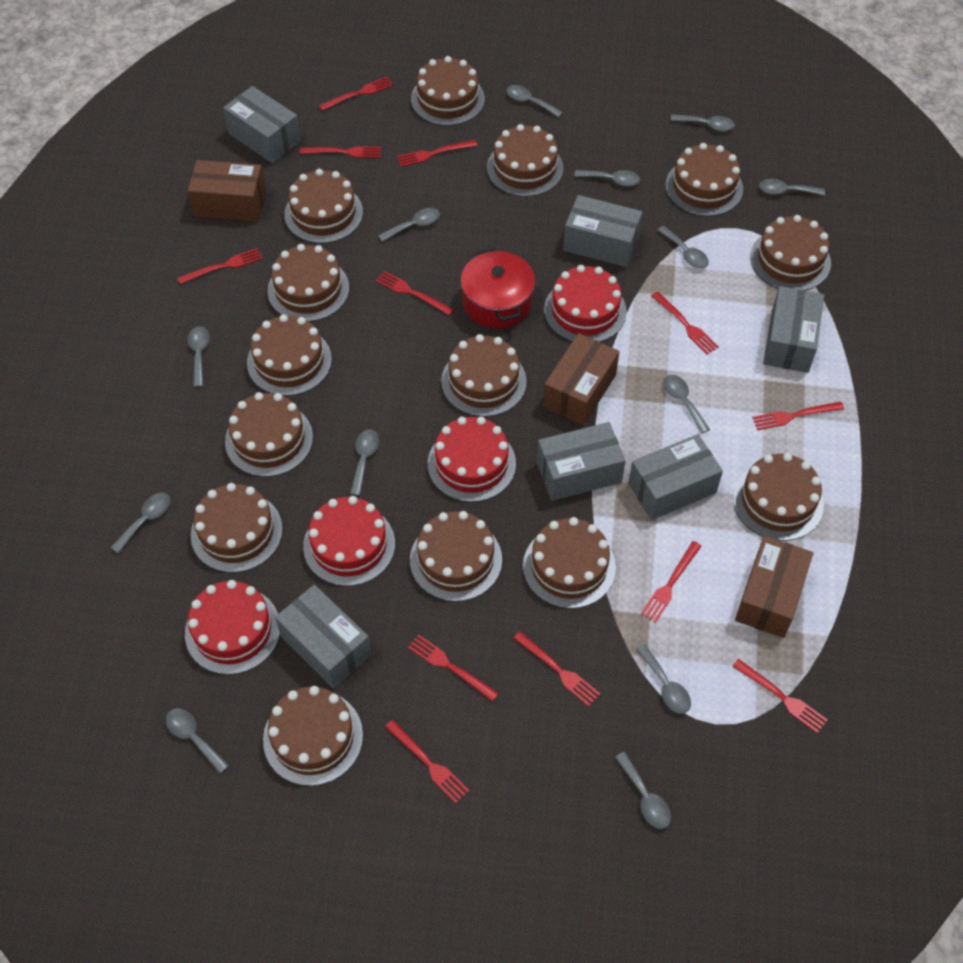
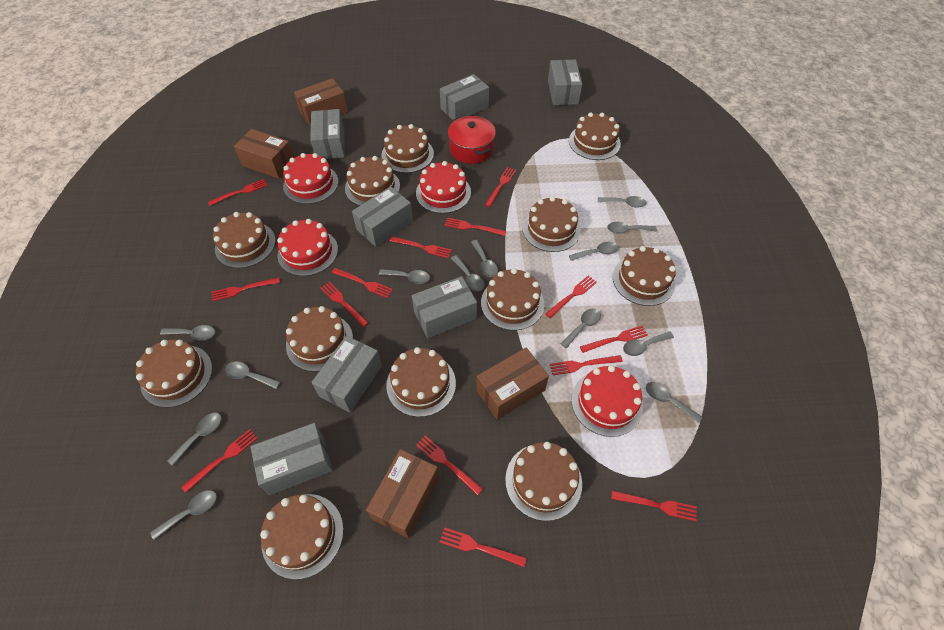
brown box: 3 -> 4
brown cake: 14 -> 12
grey box: 6 -> 7
red fork: 12 -> 14

